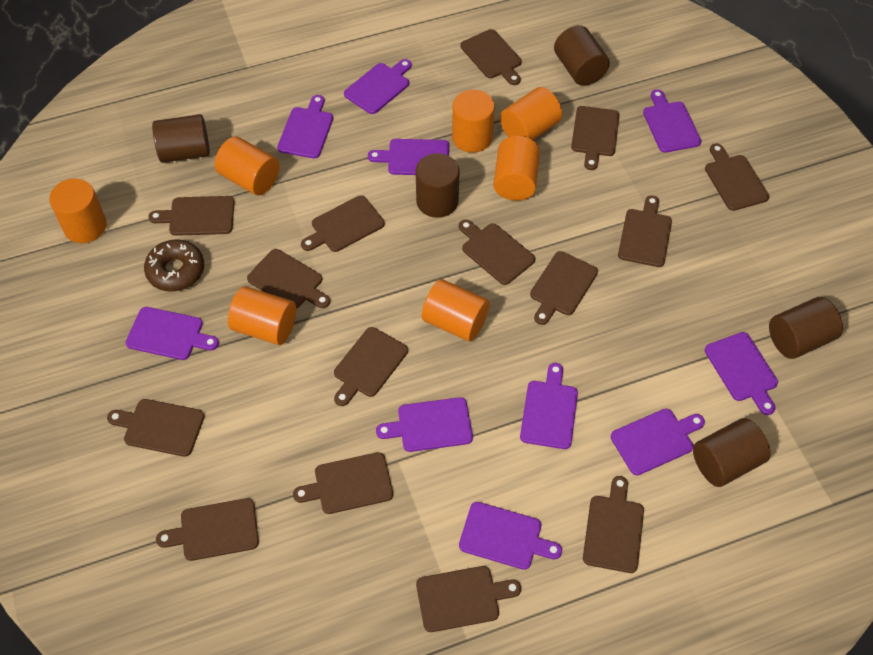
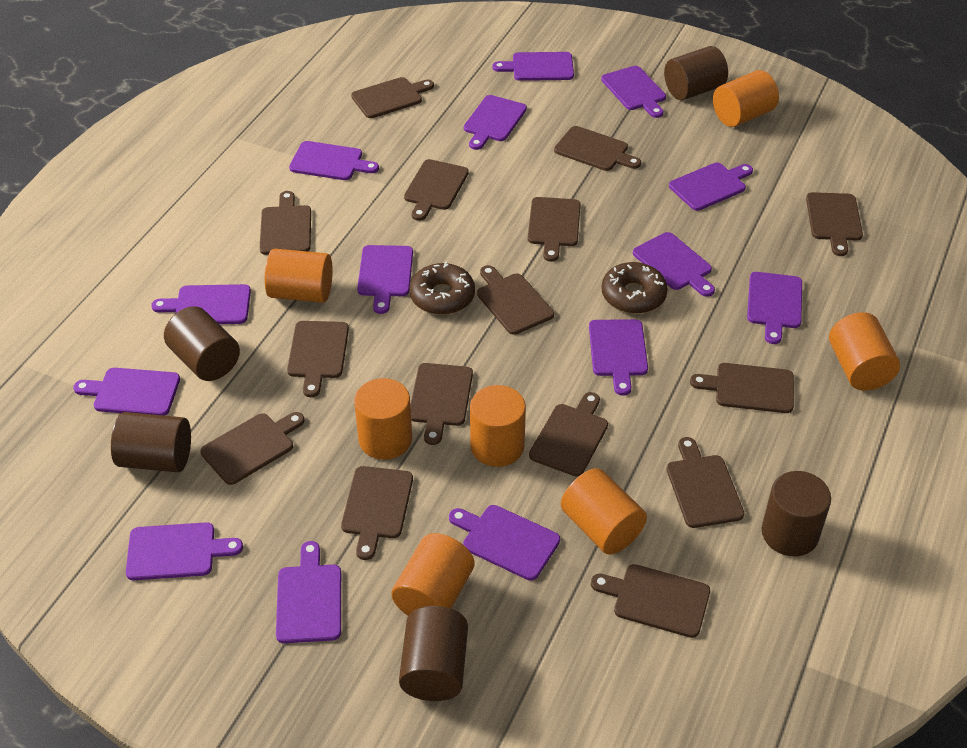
brown donut: 1 -> 2
purple cutting board: 10 -> 14

